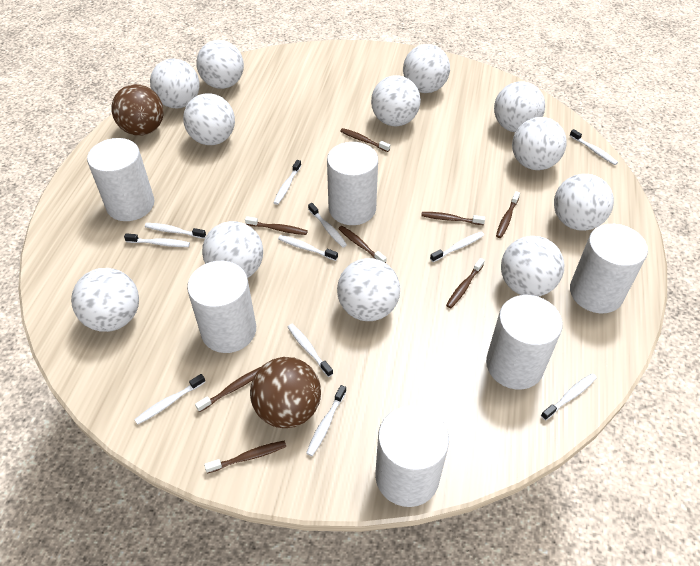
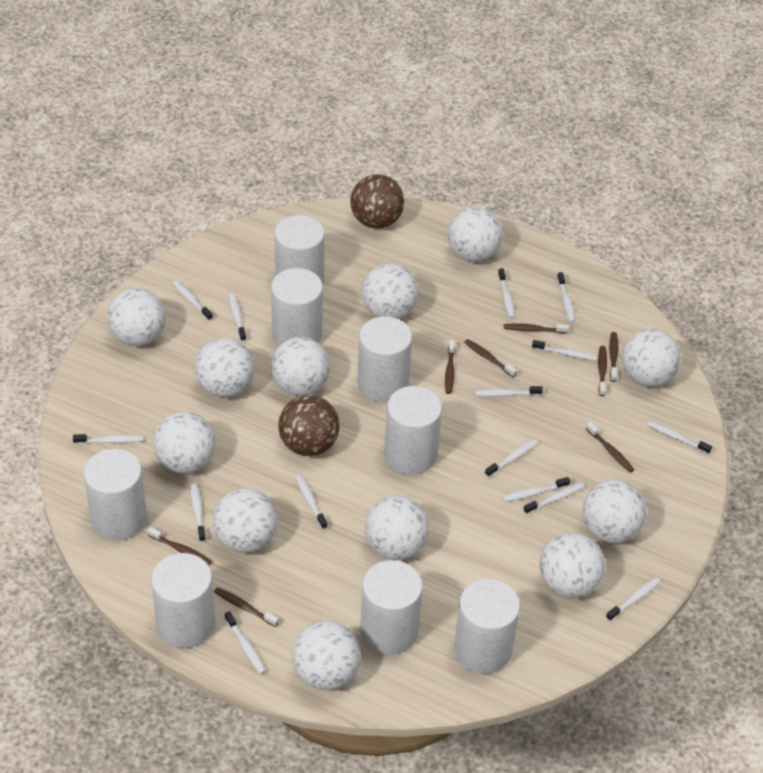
white cylinder: 6 -> 8
white toothbrush: 11 -> 15

